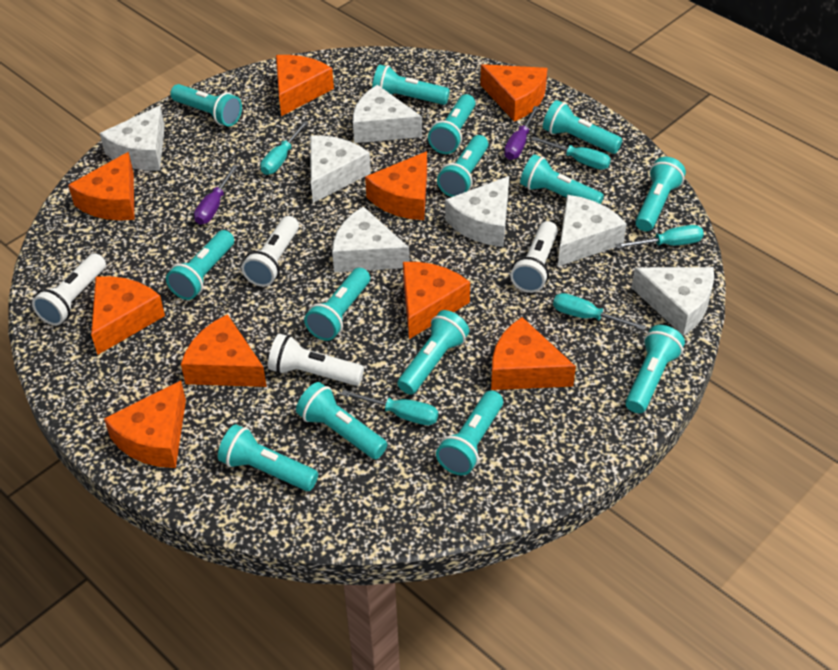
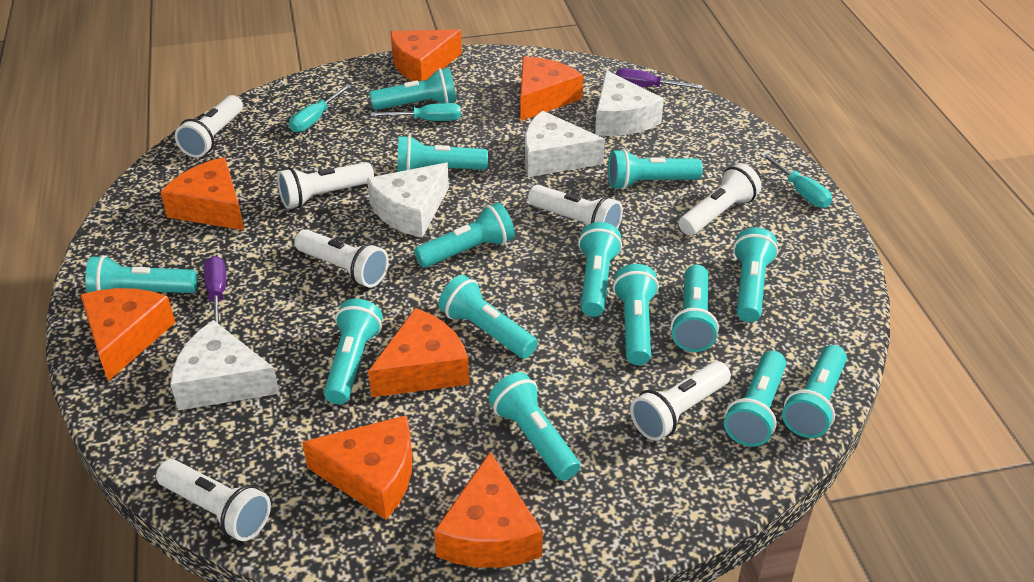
orange cheese: 9 -> 7
turquoise screwdriver: 5 -> 3
white cheese: 7 -> 4
white flashlight: 4 -> 7

